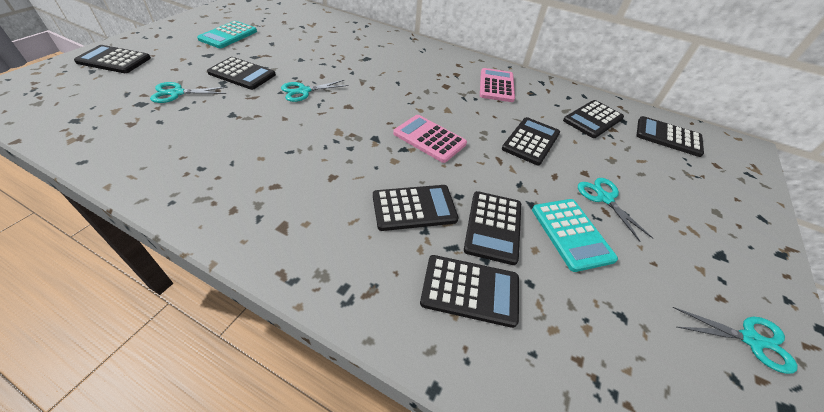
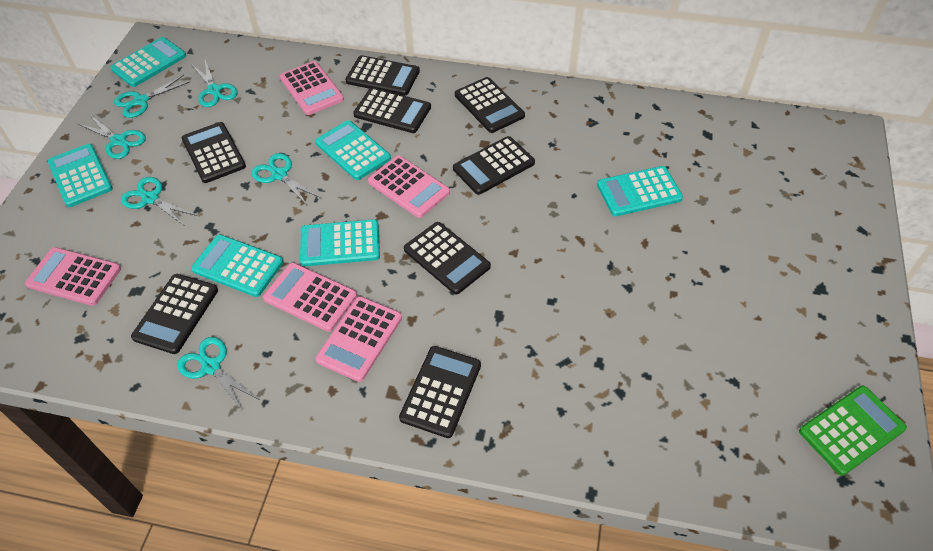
green calculator: 0 -> 1
pink calculator: 2 -> 5
turquoise calculator: 2 -> 6
turquoise scissors: 4 -> 6

